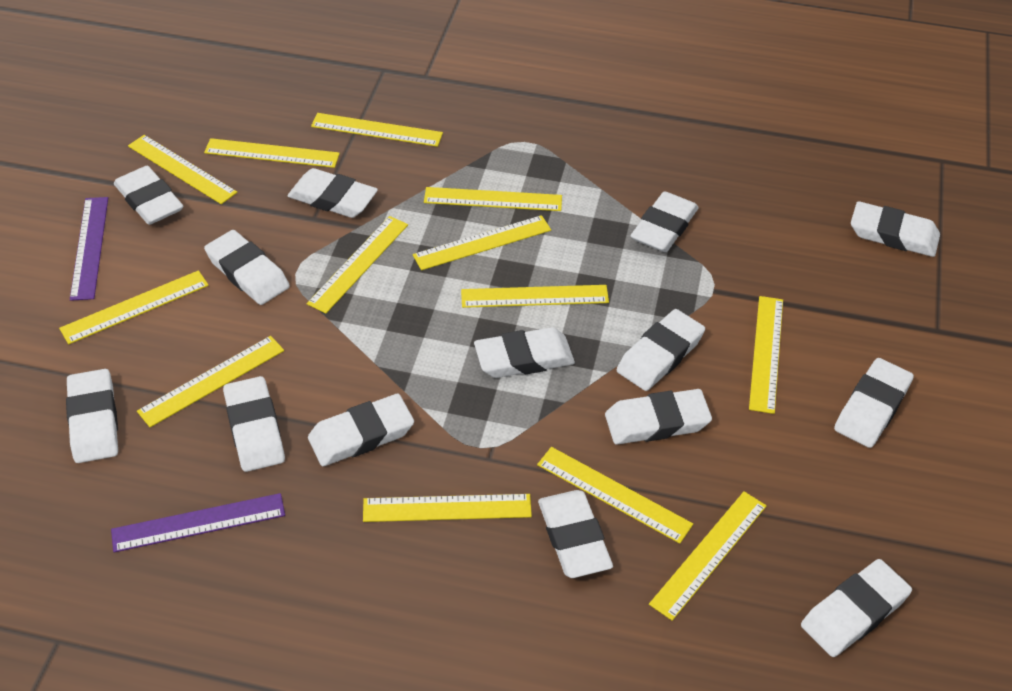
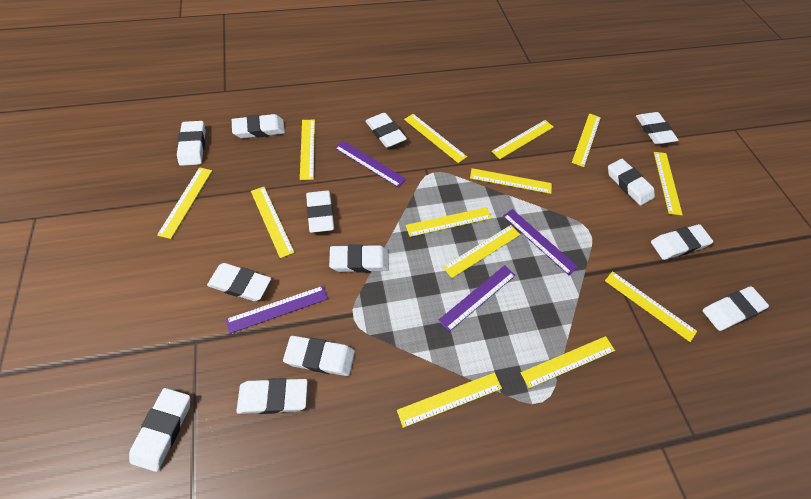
purple ruler: 2 -> 4
white eraser: 14 -> 13

